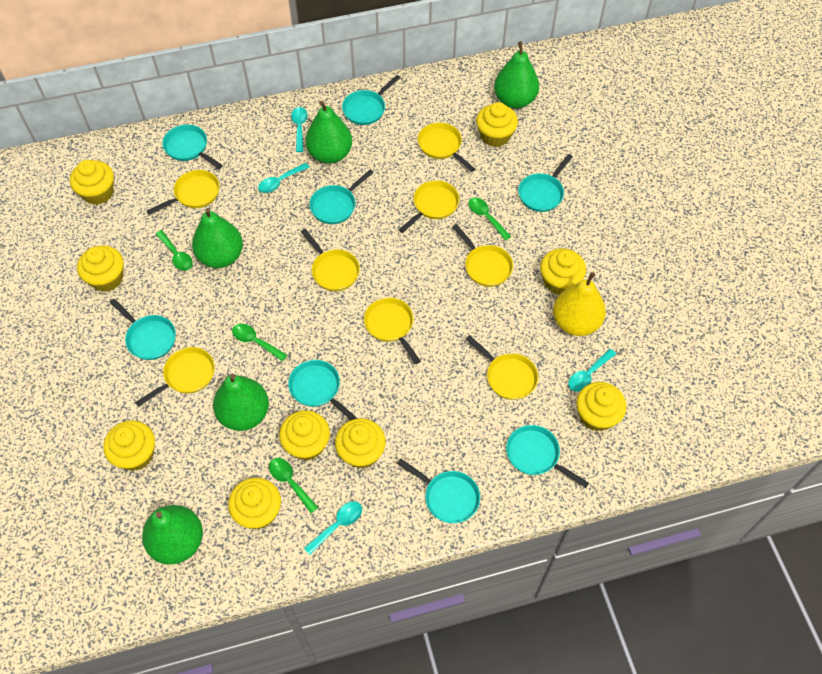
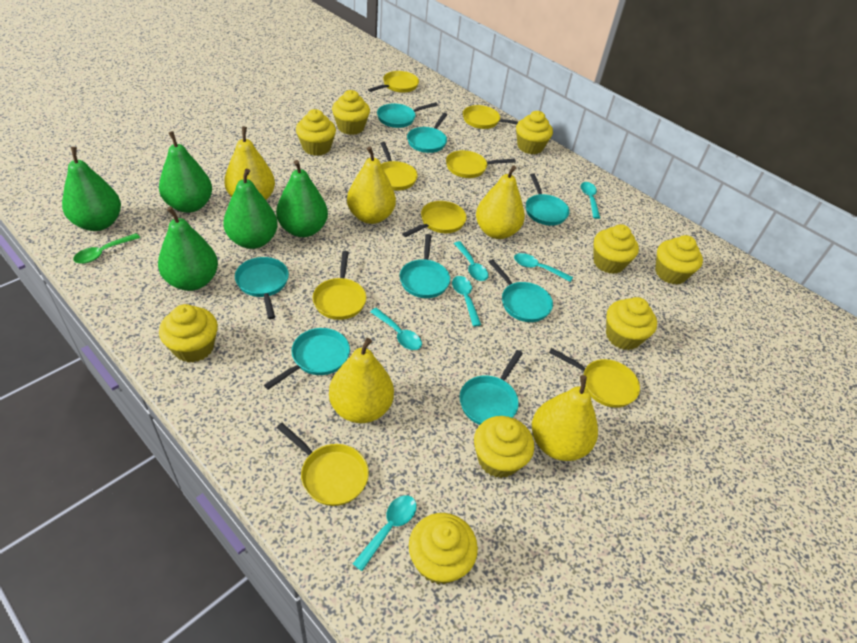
green spoon: 4 -> 1
turquoise spoon: 4 -> 6
yellow pear: 1 -> 5

